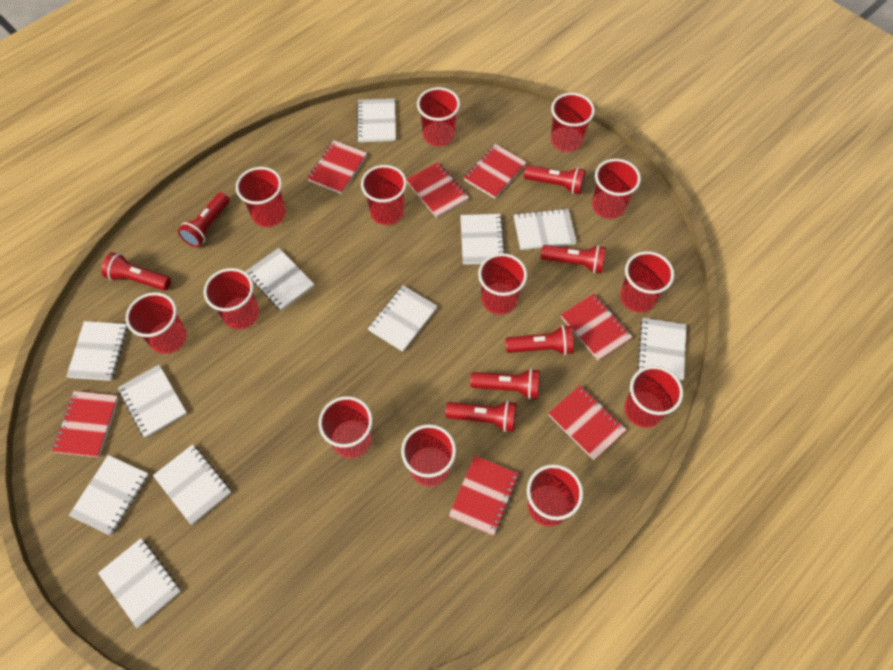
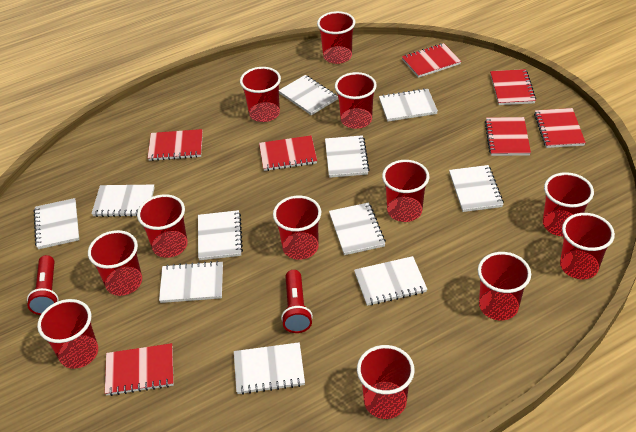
red cup: 13 -> 12
red flashlight: 7 -> 2

